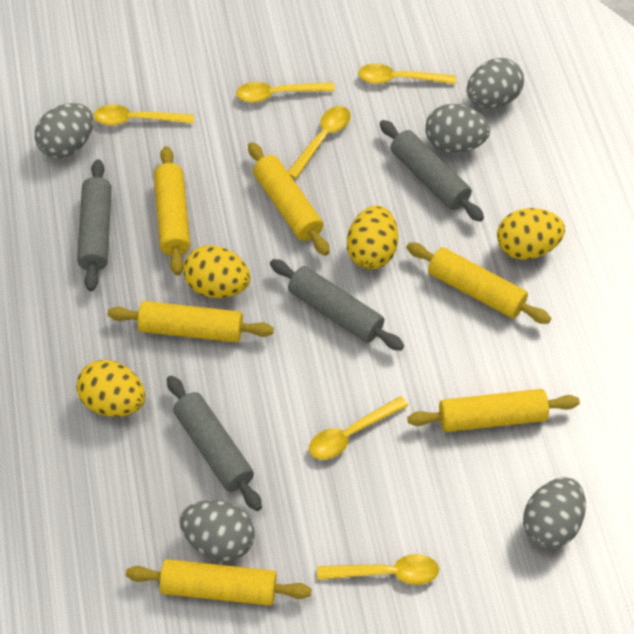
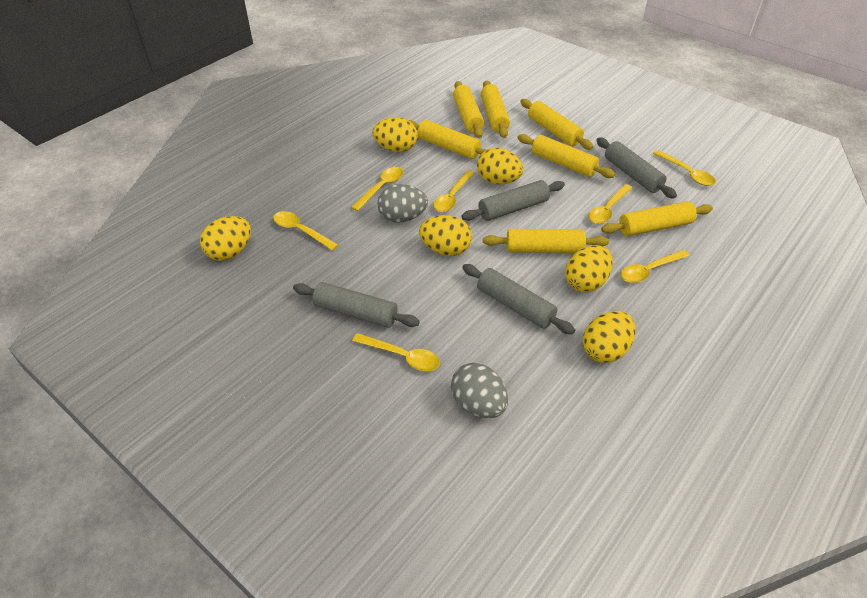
grey egg: 5 -> 2
yellow egg: 4 -> 6
yellow rolling pin: 6 -> 7
yellow spoon: 6 -> 7

